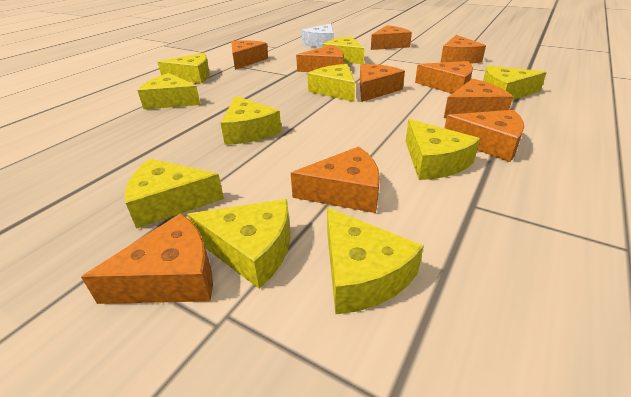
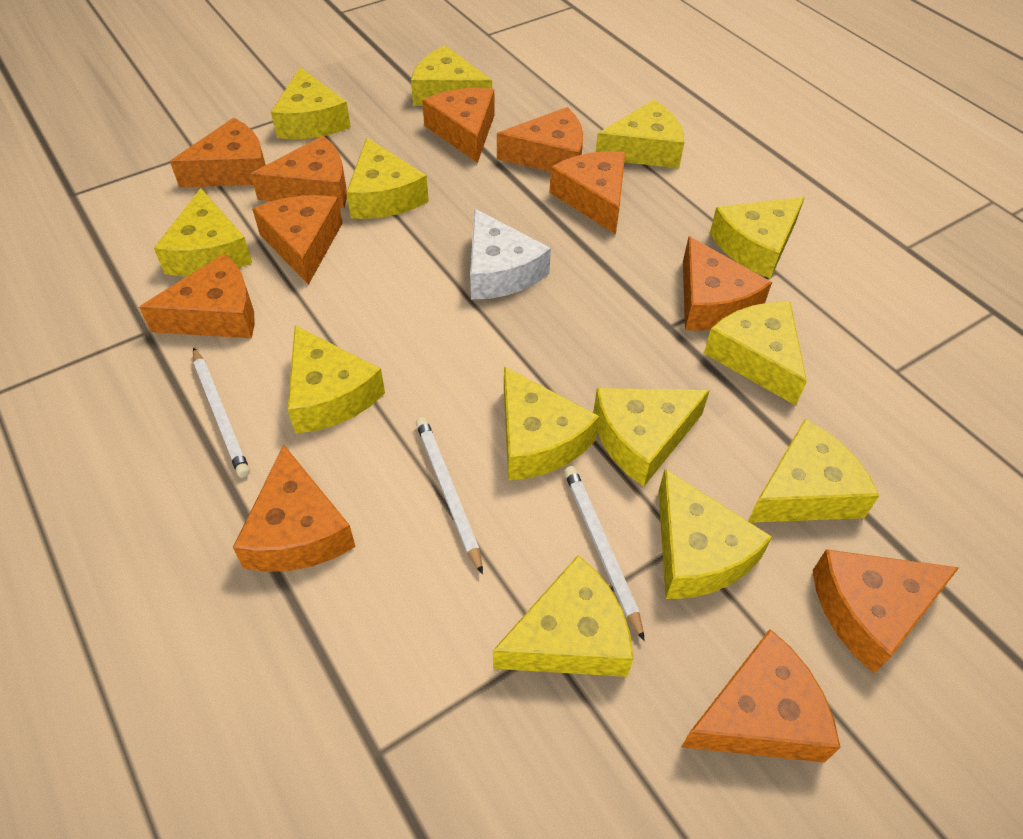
orange cheese: 10 -> 11
white pencil: 0 -> 3
yellow cheese: 10 -> 13

